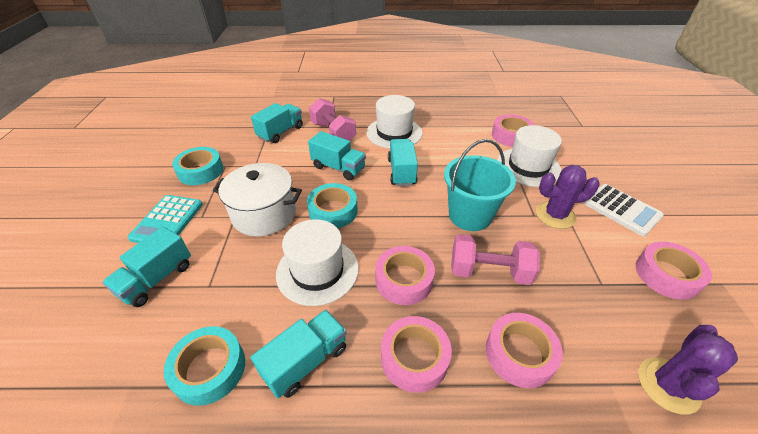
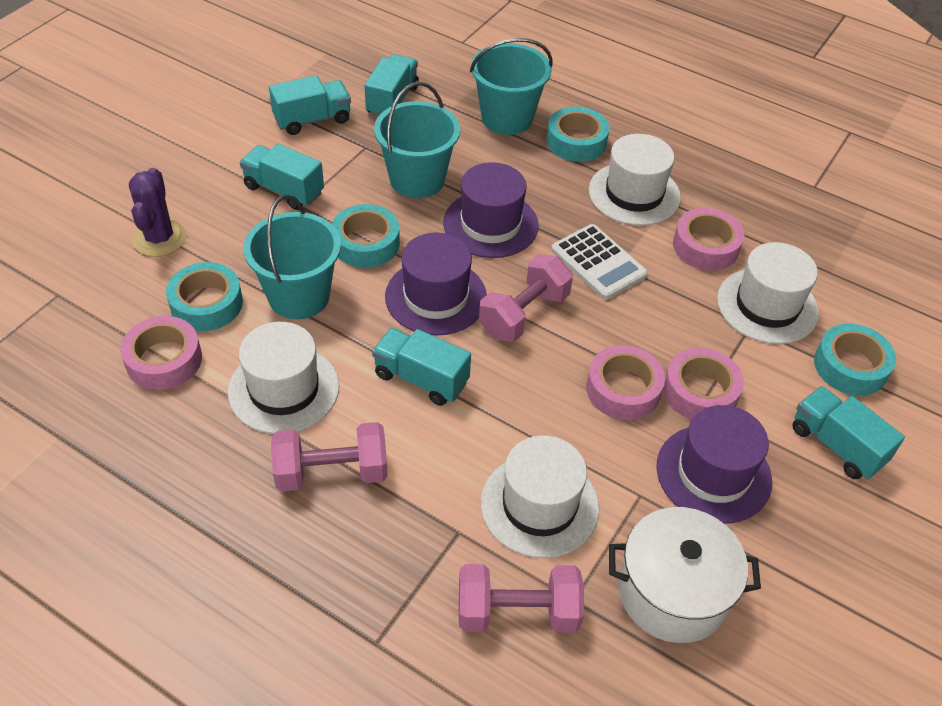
pink dumbbell: 2 -> 3
pink tape: 5 -> 4
purple cactus: 2 -> 1
purple hat: 0 -> 3
turquoise bucket: 1 -> 3
turquoise calculator: 1 -> 0
turquoise tape: 3 -> 4
white hat: 3 -> 4

